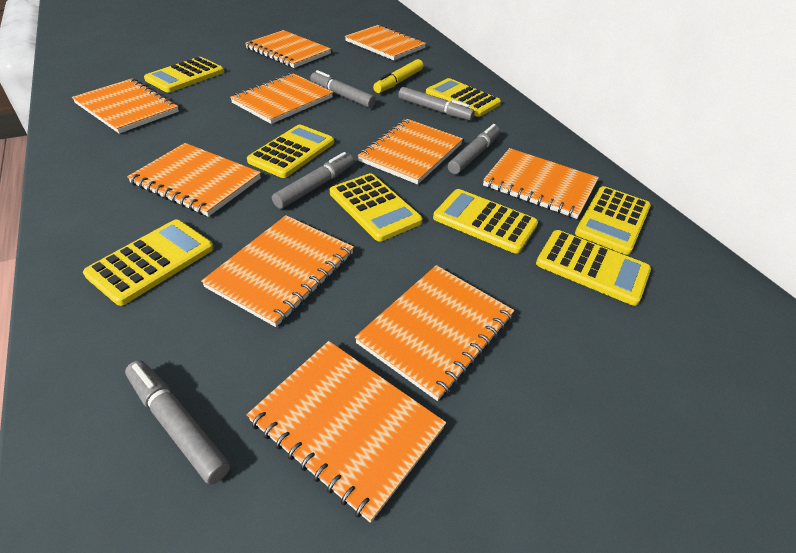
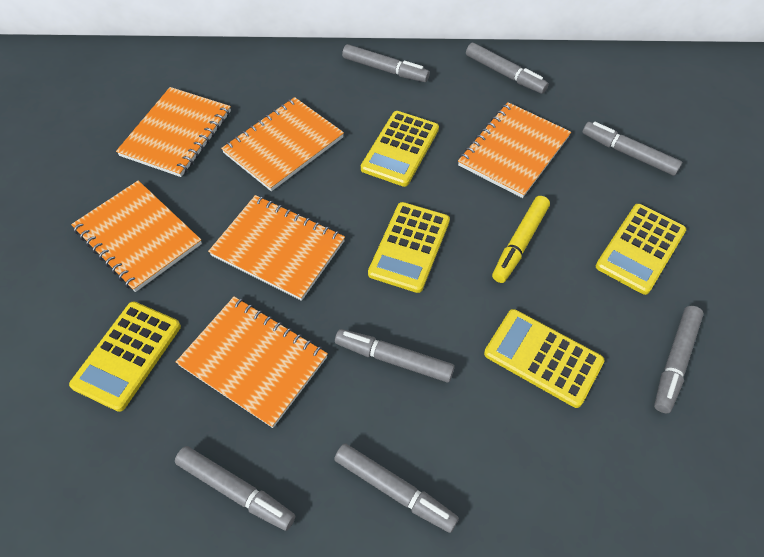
grey marker: 5 -> 7
orange notebook: 10 -> 6
yellow calculator: 8 -> 5

